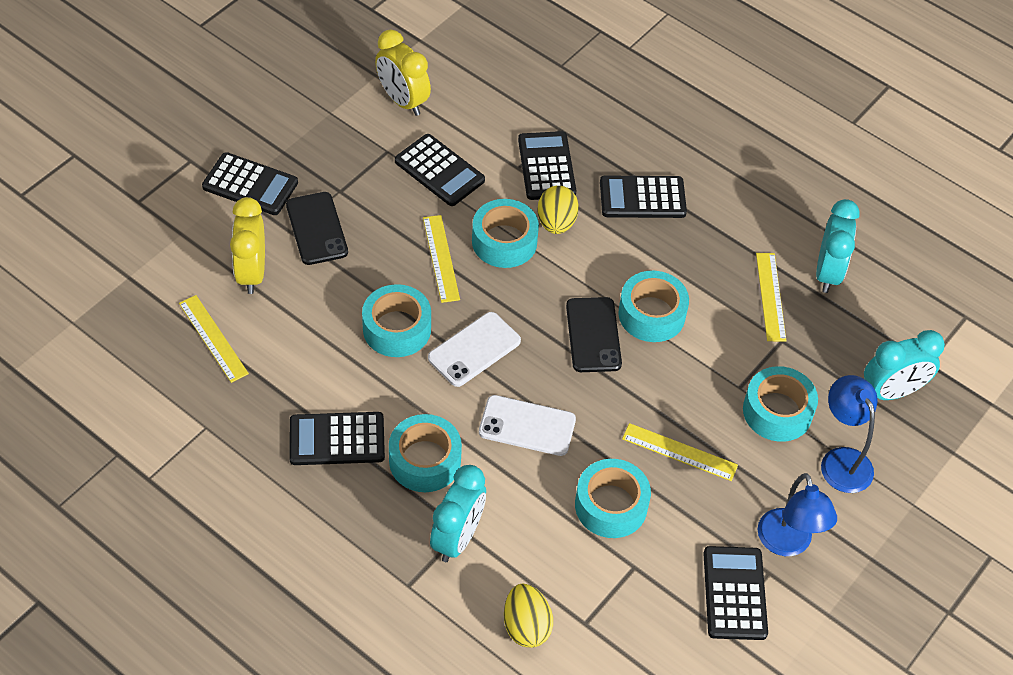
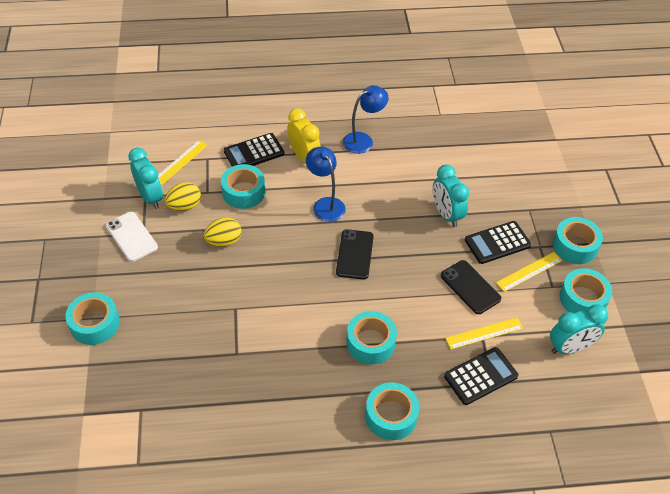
black calculator: 6 -> 3
white phone: 2 -> 1
yellow clock: 2 -> 1
yellow ruler: 4 -> 3

